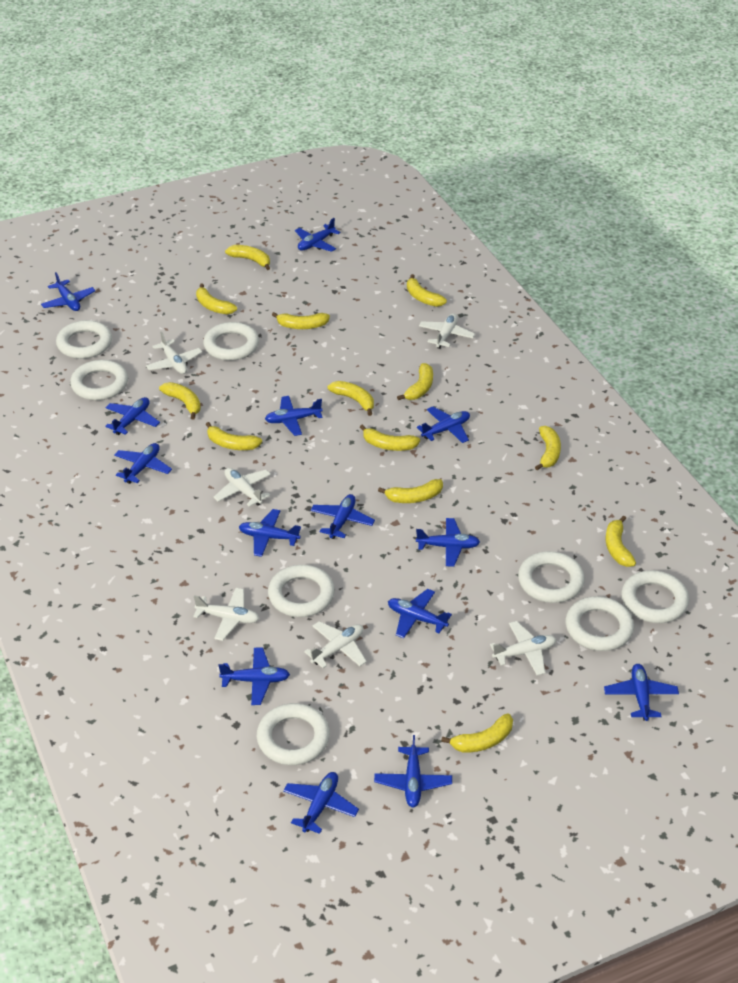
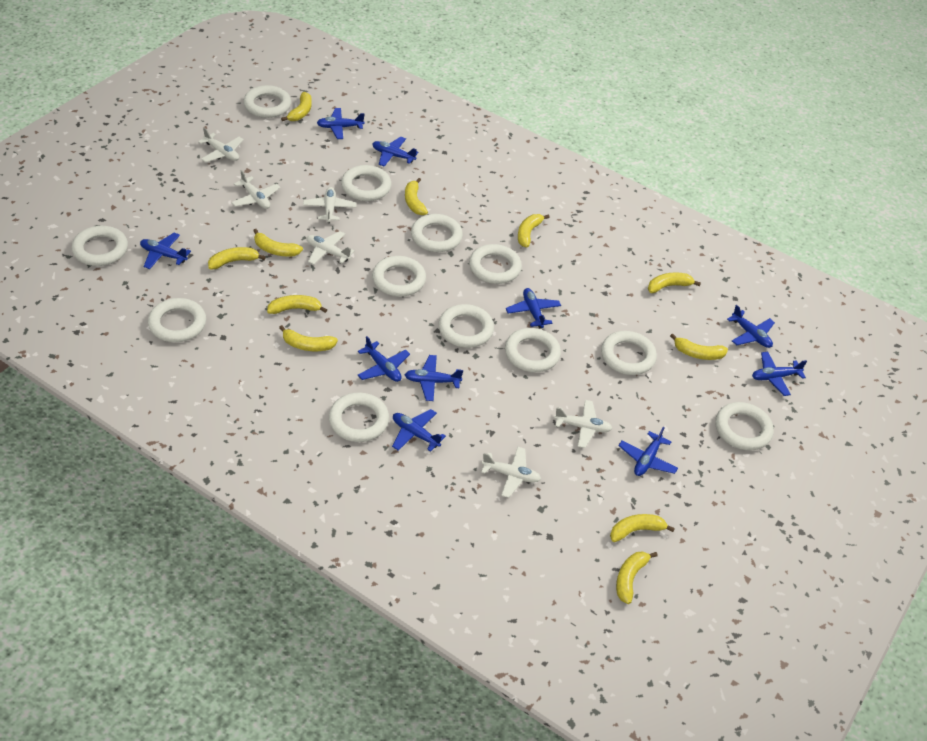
blue plane: 14 -> 10
white ring: 8 -> 12
yellow banana: 13 -> 11

